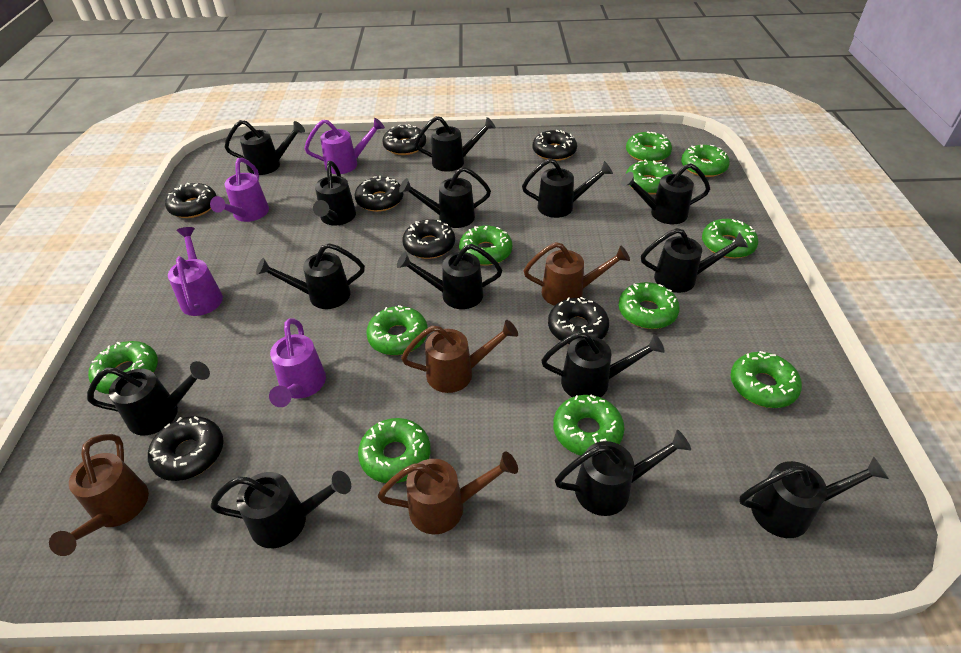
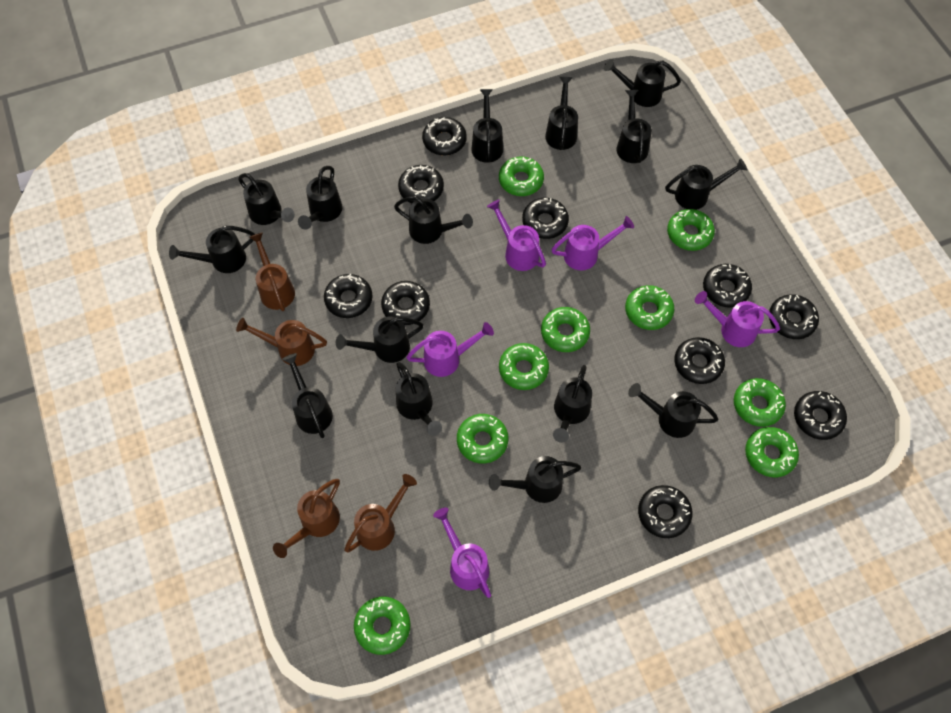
black donut: 7 -> 10
black watering can: 14 -> 15
green donut: 11 -> 9
purple watering can: 4 -> 5

